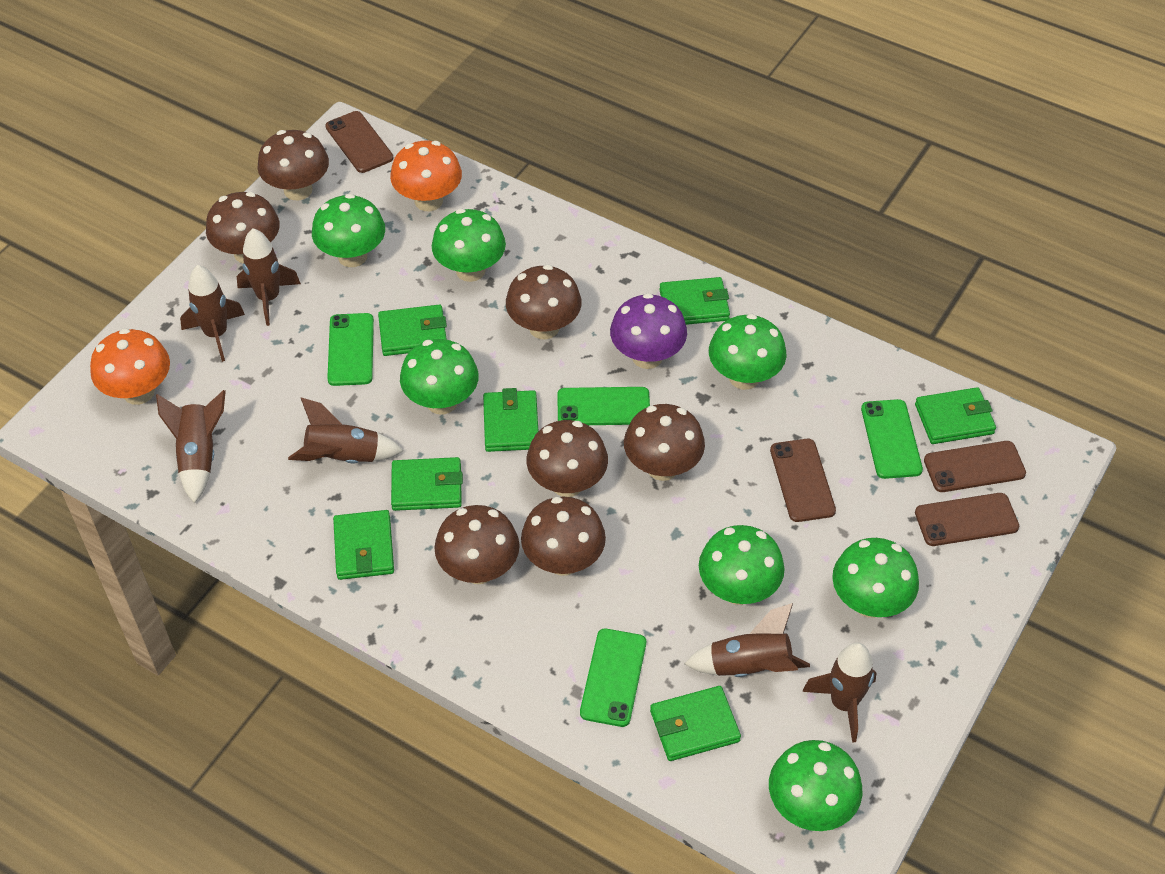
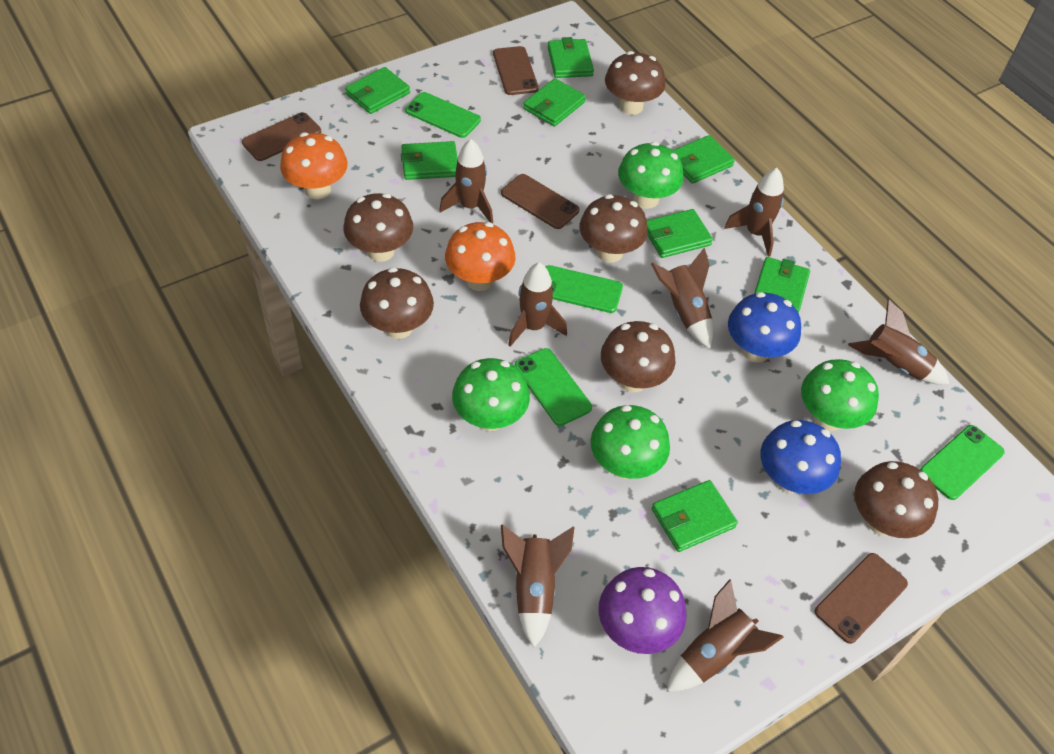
blue mushroom: 0 -> 2
brown mushroom: 7 -> 6
brown rocket: 6 -> 7
green mushroom: 7 -> 4
green wallet: 7 -> 8

